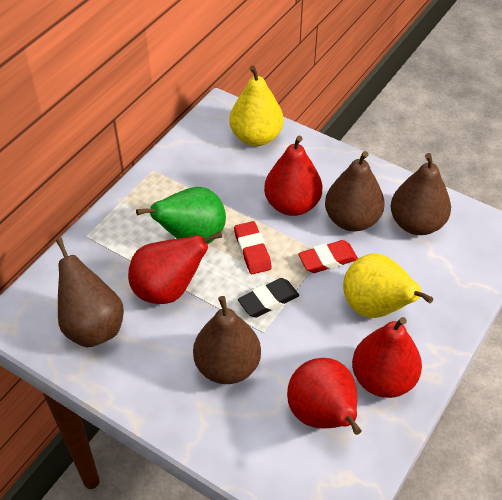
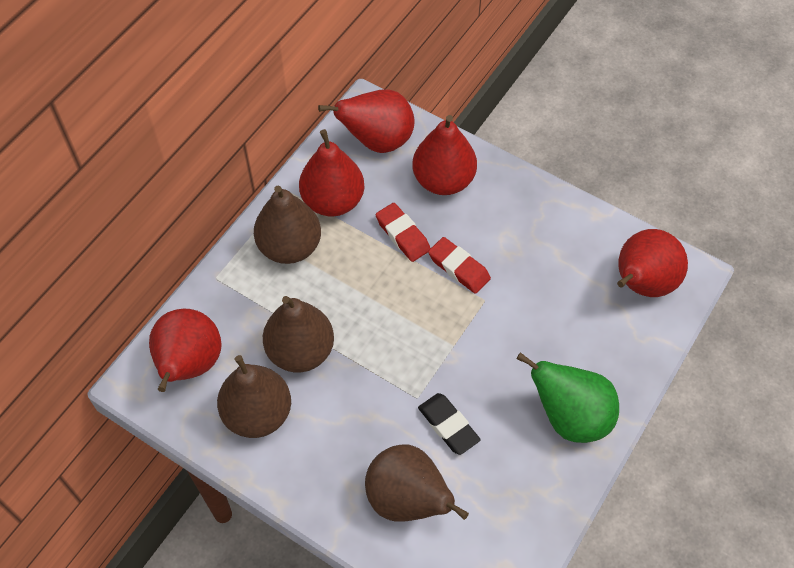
red pear: 4 -> 5
yellow pear: 2 -> 0

